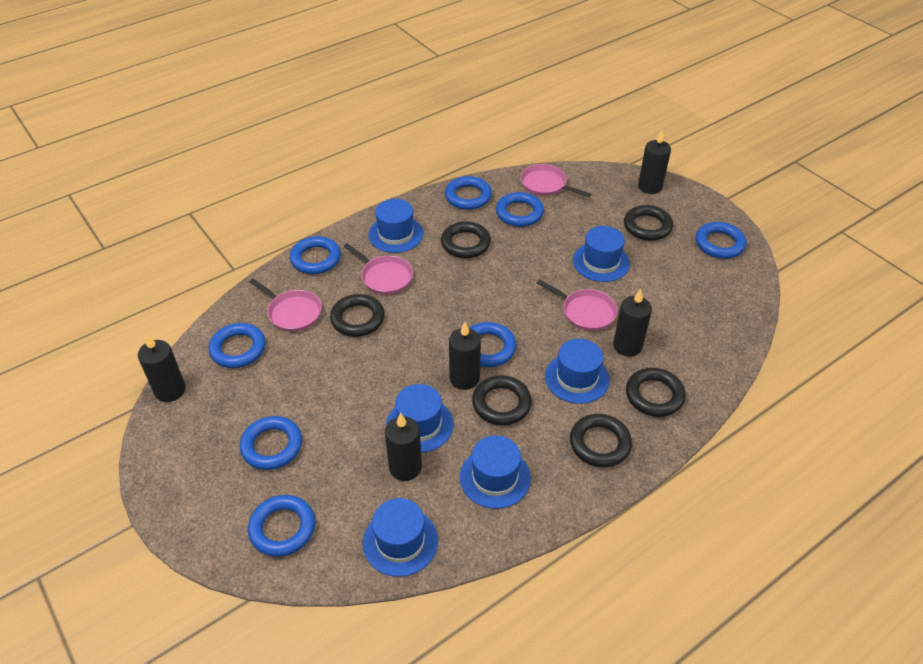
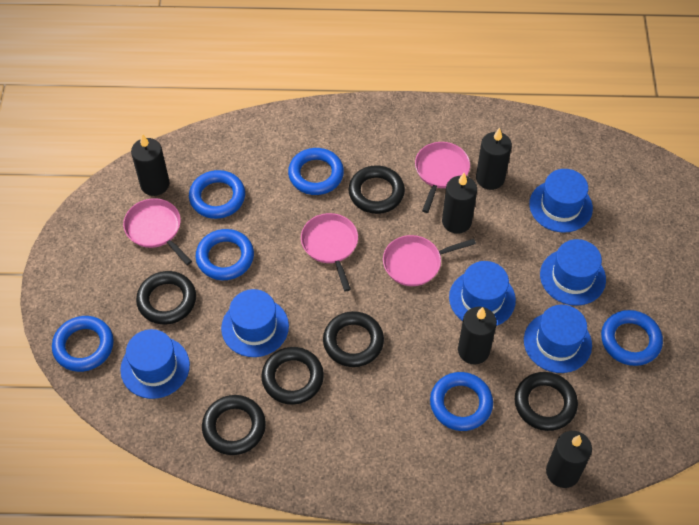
blue ring: 8 -> 6

